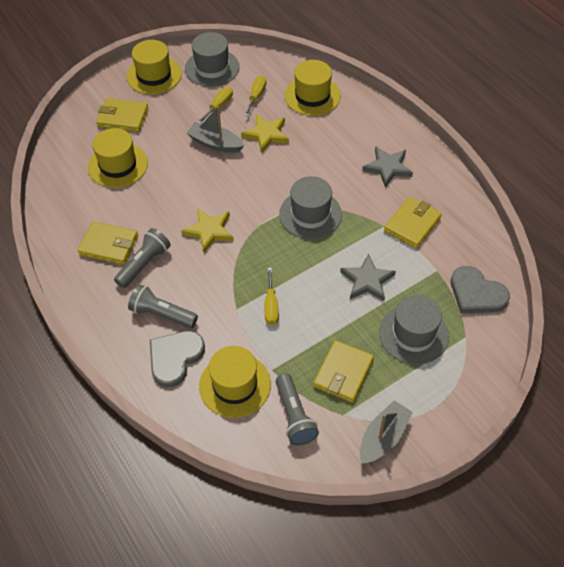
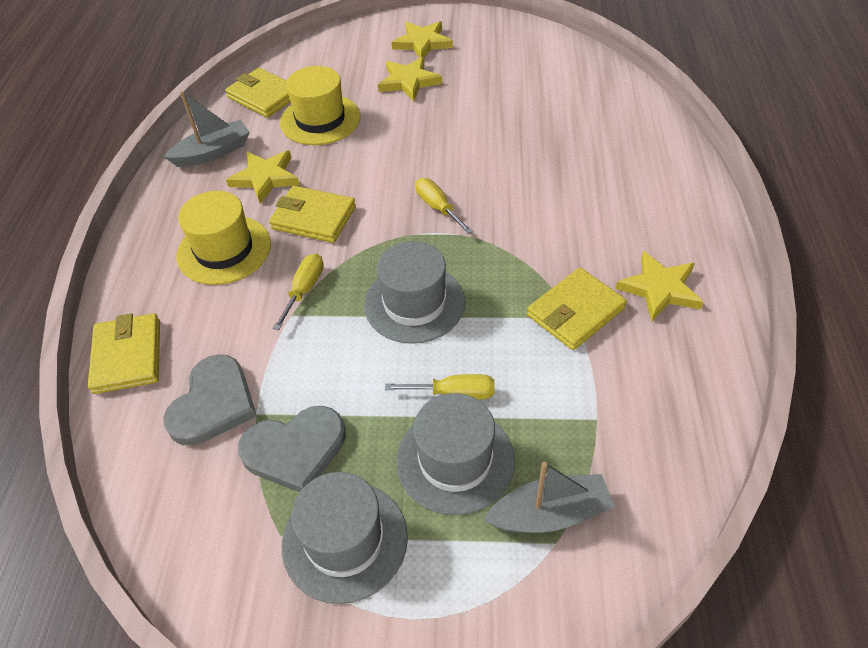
grey flashlight: 3 -> 0
grey star: 2 -> 0
yellow hat: 4 -> 2
yellow star: 2 -> 4

